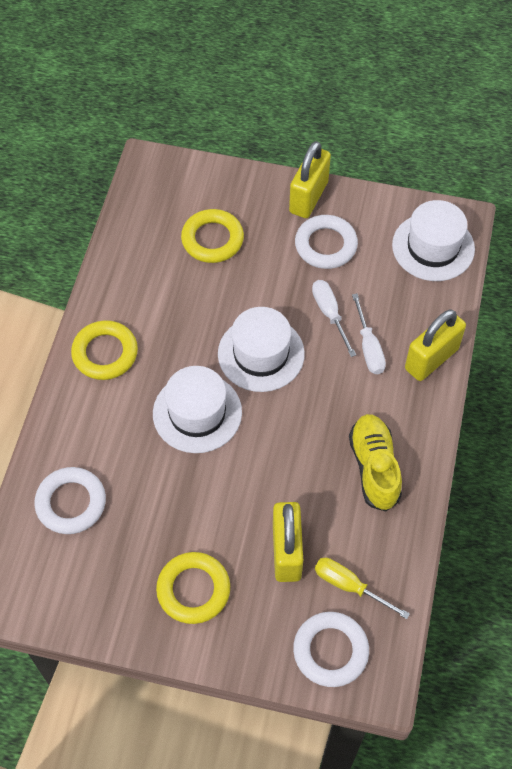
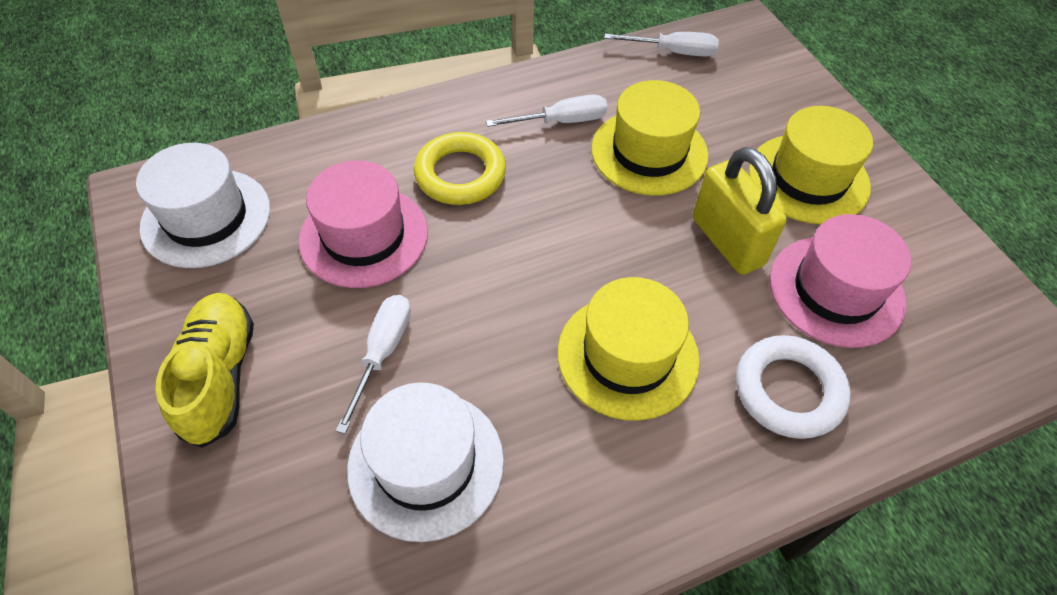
pink hat: 0 -> 2
white hat: 3 -> 2
white ring: 3 -> 1
white screwdriver: 2 -> 3
yellow hat: 0 -> 3
yellow padlock: 3 -> 1
yellow ring: 3 -> 1
yellow screwdriver: 1 -> 0

